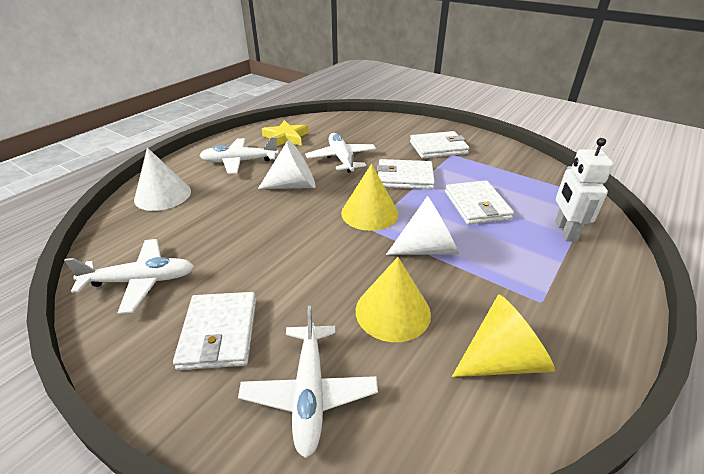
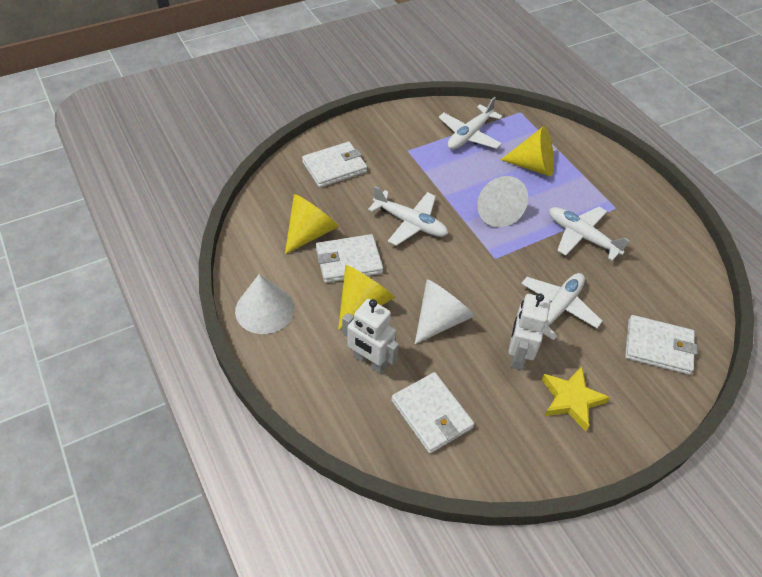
white robot: 1 -> 2

